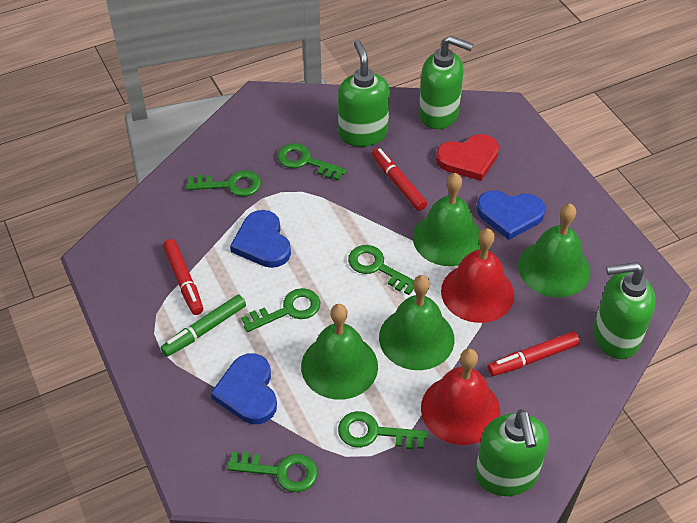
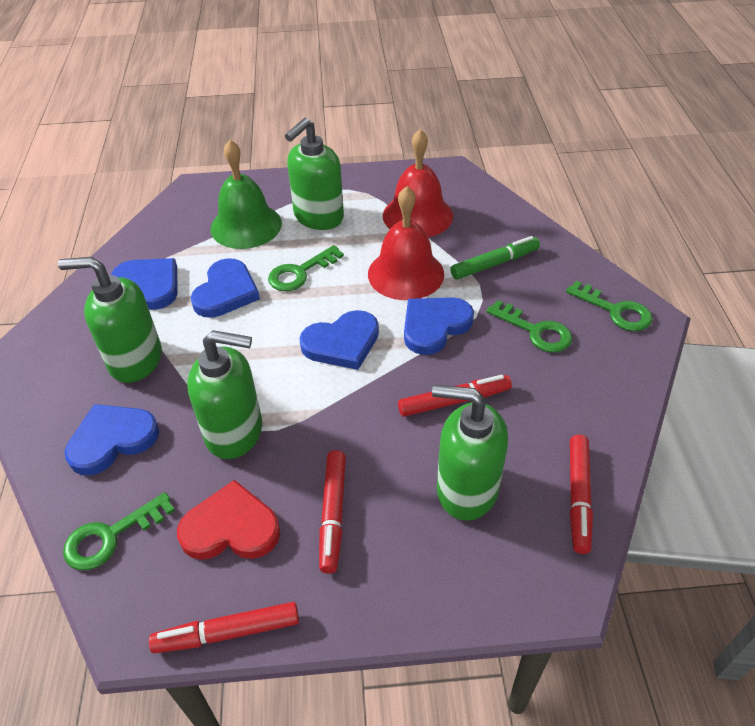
blue heart: 3 -> 5
green bell: 4 -> 1
green key: 6 -> 4
red marker: 3 -> 4

